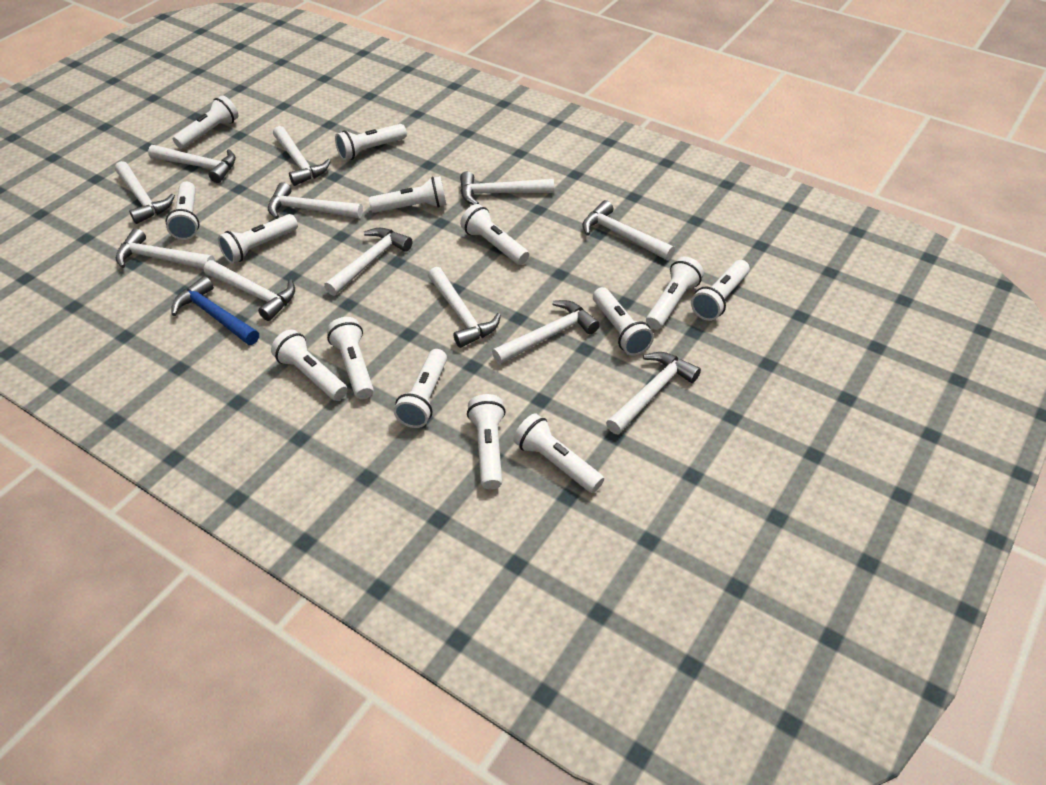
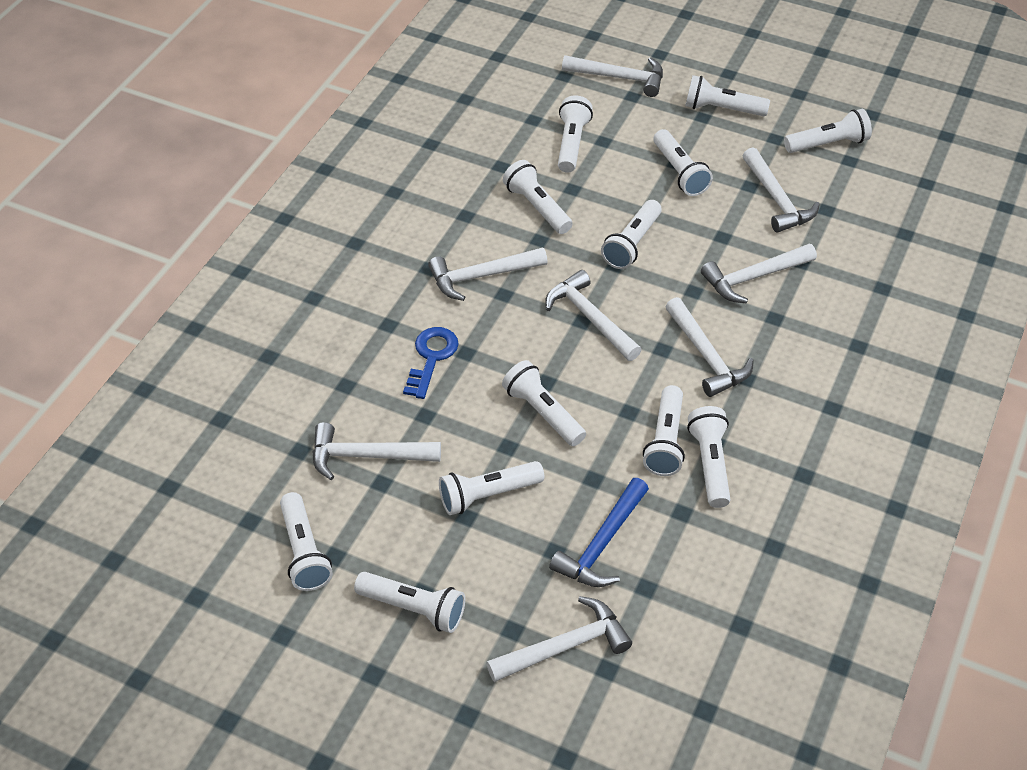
blue key: 0 -> 1
white flashlight: 14 -> 12
white hammer: 12 -> 8

